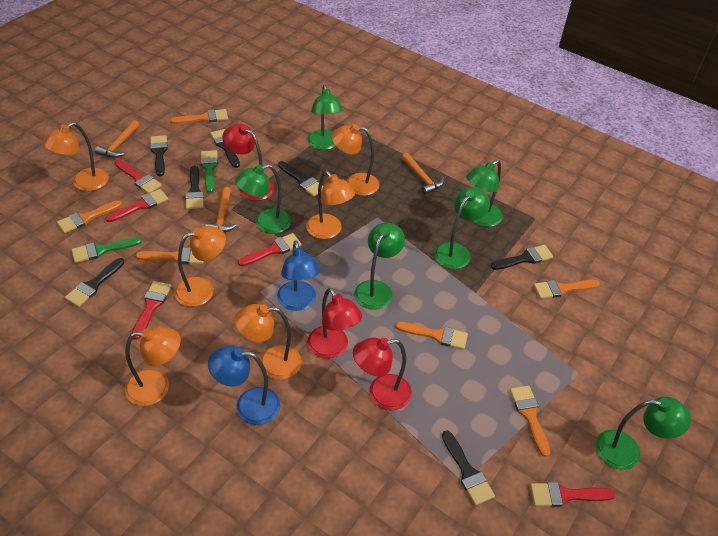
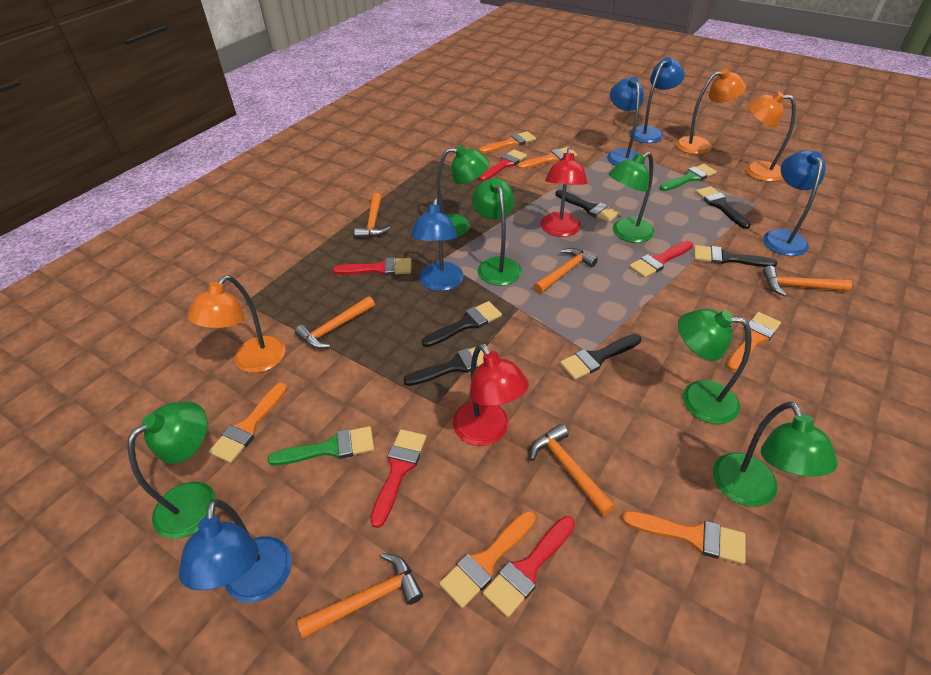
black brush: 7 -> 6
blue lamp: 2 -> 5
orange hammer: 3 -> 6
orange lamp: 6 -> 3
red lamp: 3 -> 2

